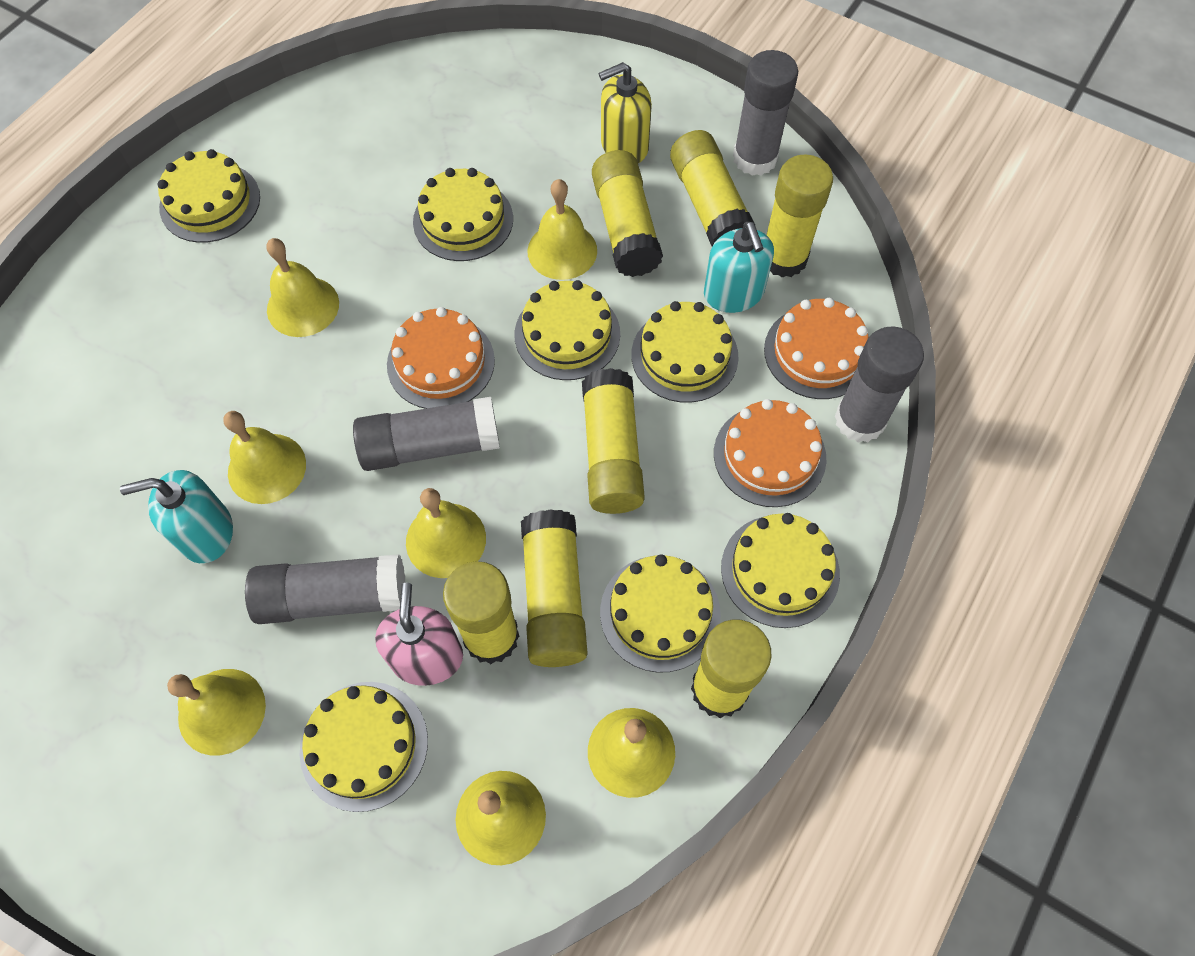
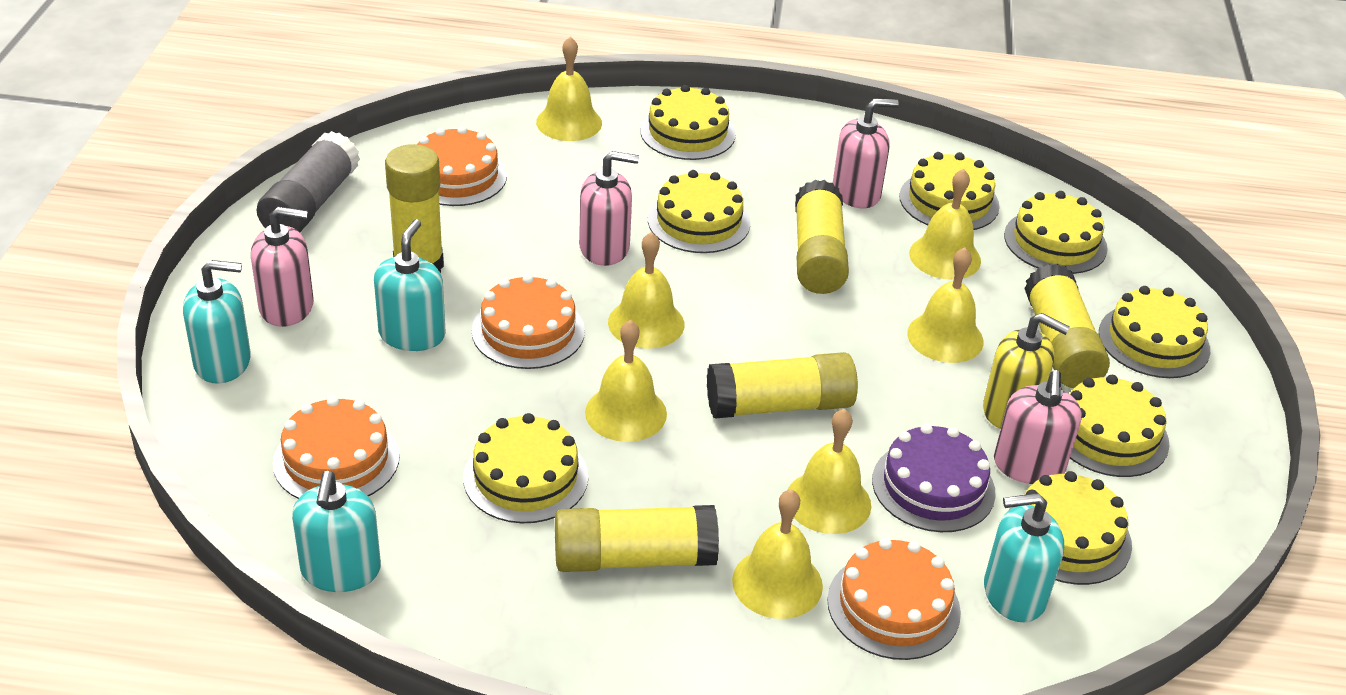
grey glue stick: 4 -> 1
orange cake: 3 -> 4
pink soap dispenser: 1 -> 4
purple cake: 0 -> 1
turquoise soap dispenser: 2 -> 4
yellow cake: 7 -> 8
yellow glue stick: 7 -> 5

